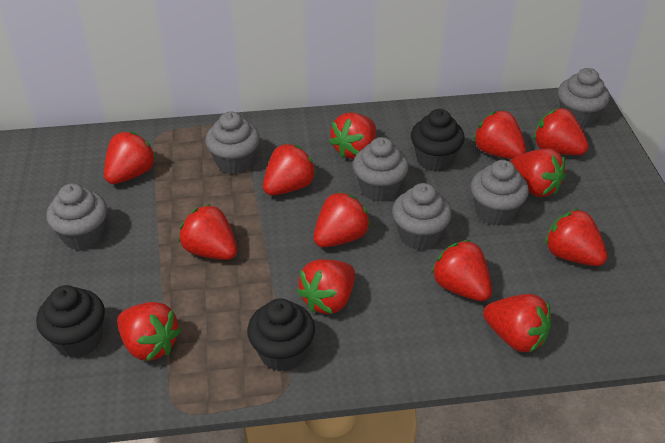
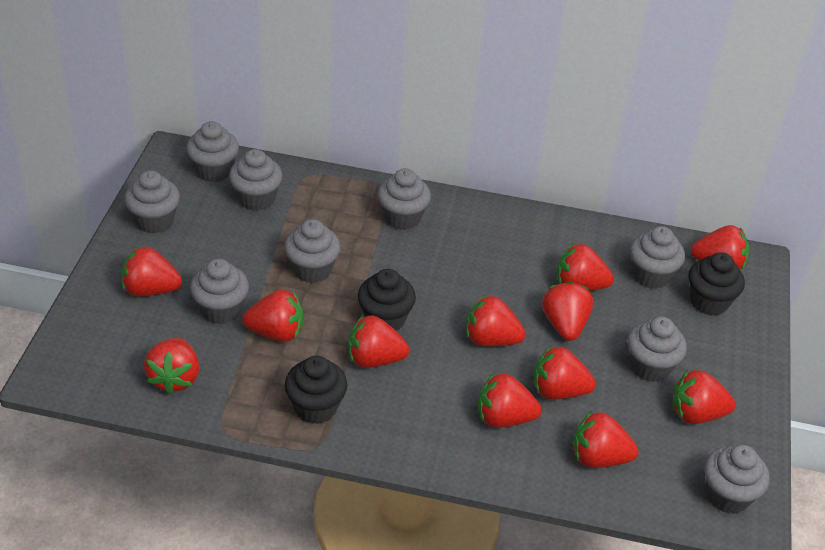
grey cupcake: 6 -> 9
red strawberry: 13 -> 12

